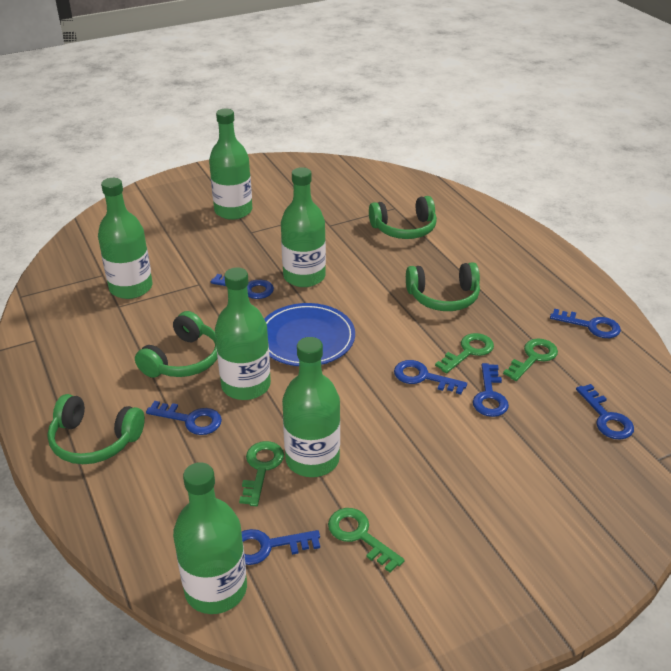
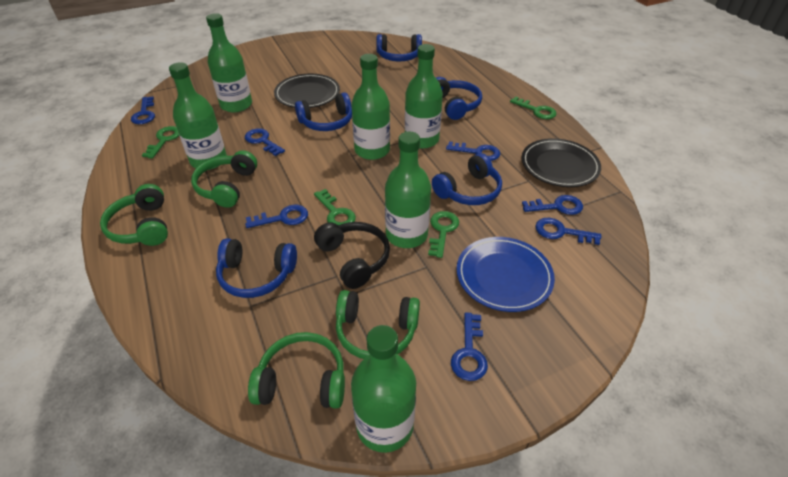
black headphones: 0 -> 1
black plate: 0 -> 2
blue headphones: 0 -> 5

